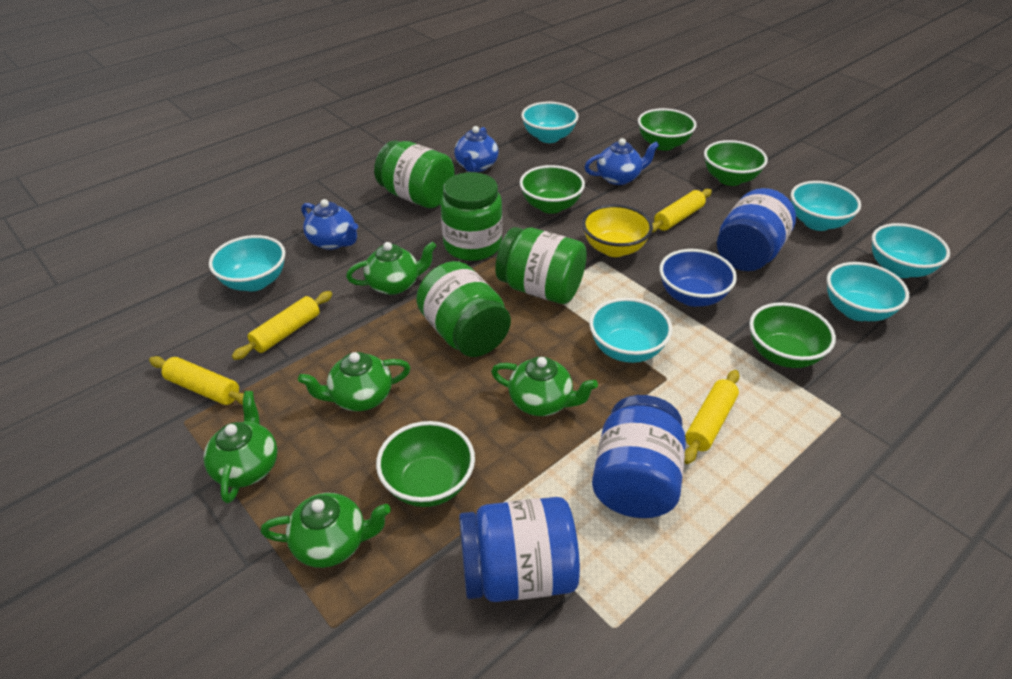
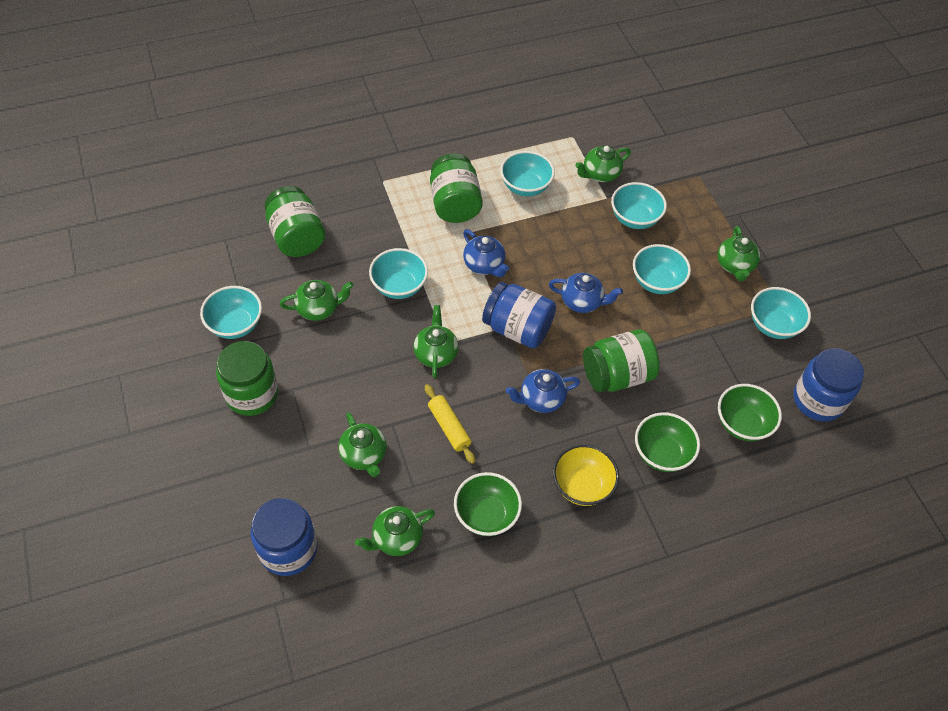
blue bowl: 1 -> 0
green bowl: 5 -> 3
green teapot: 5 -> 6
yellow rolling pin: 4 -> 1

